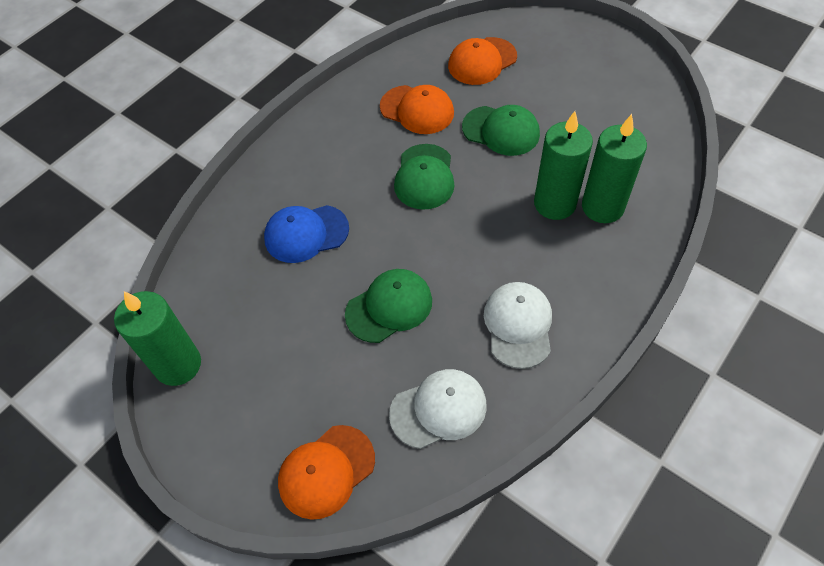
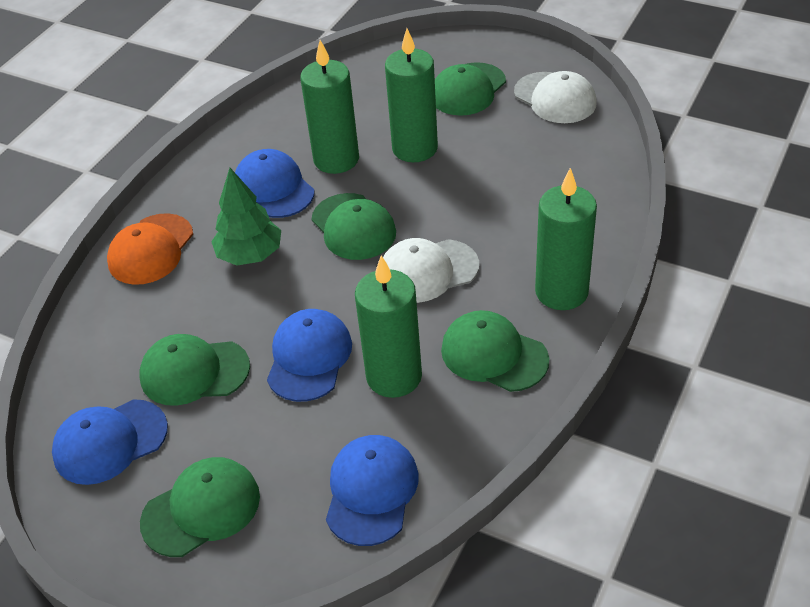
blue cap: 1 -> 4
green candle: 3 -> 4
green cap: 3 -> 5
green tree: 0 -> 1
orange cap: 3 -> 1

